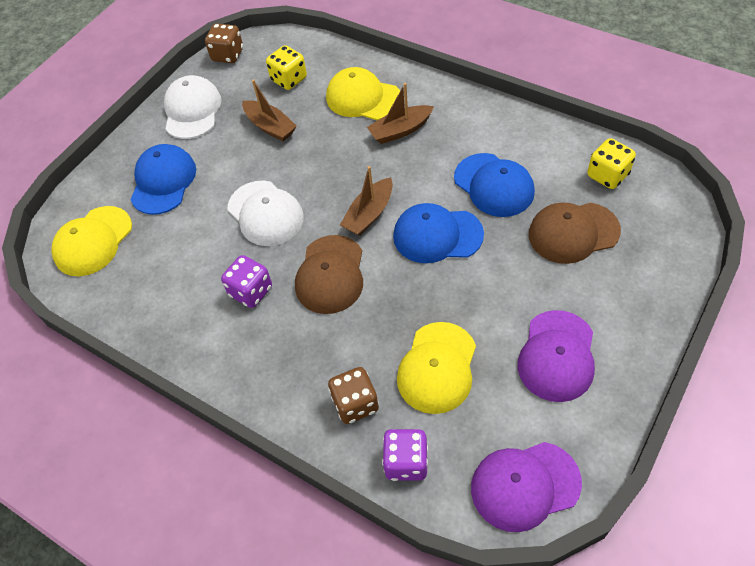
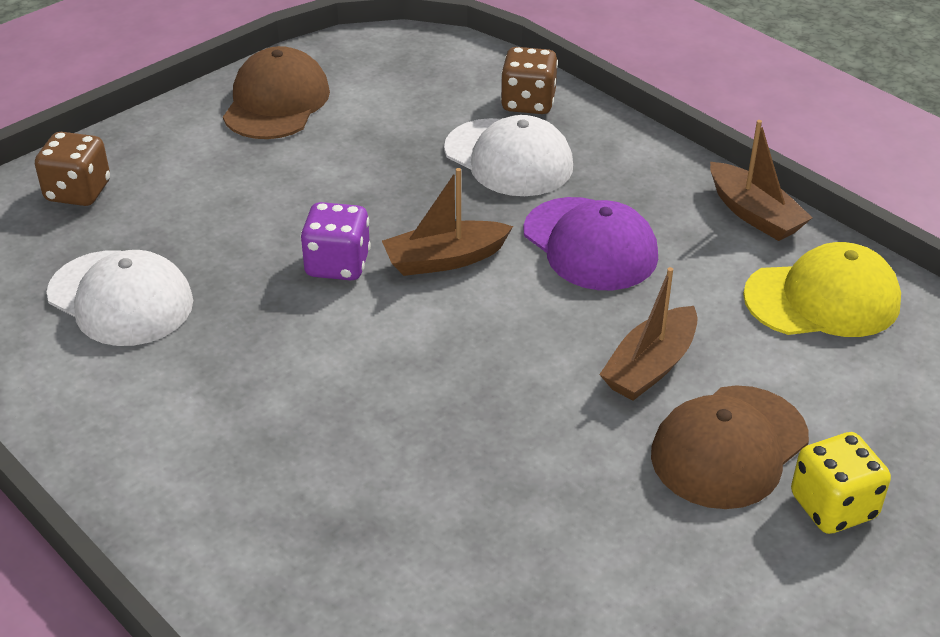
blue cap: 3 -> 0
purple cap: 2 -> 1
purple dice: 2 -> 1
yellow cap: 3 -> 1
yellow dice: 2 -> 1

